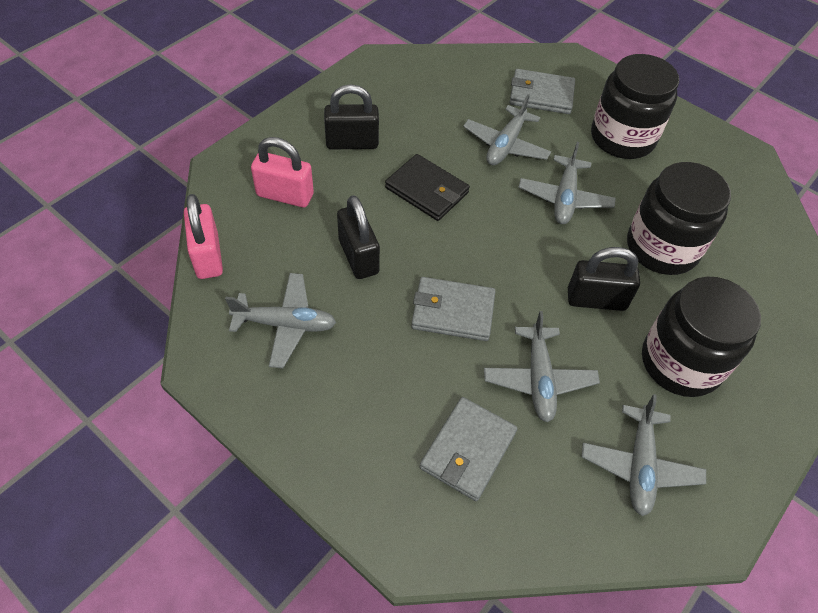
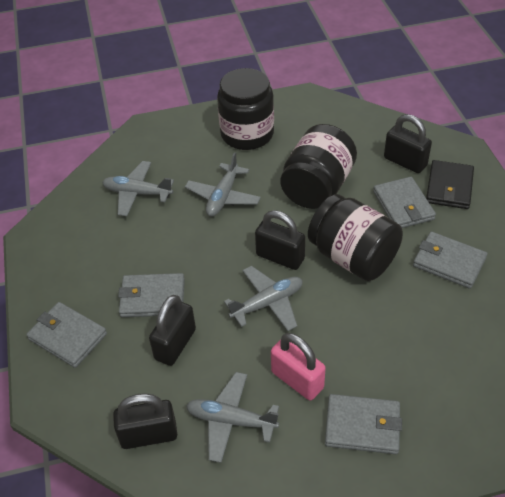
black padlock: 3 -> 4
grey plane: 5 -> 4
grey wallet: 3 -> 5
pink padlock: 2 -> 1

